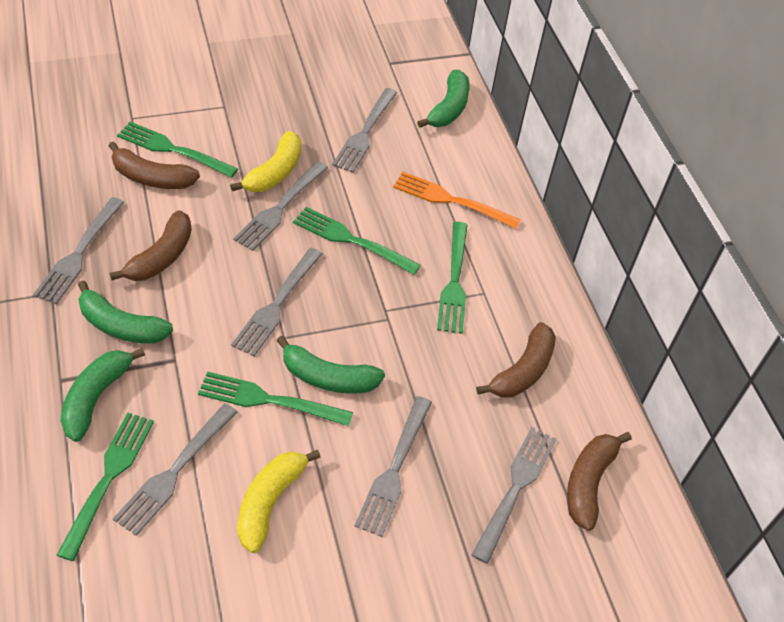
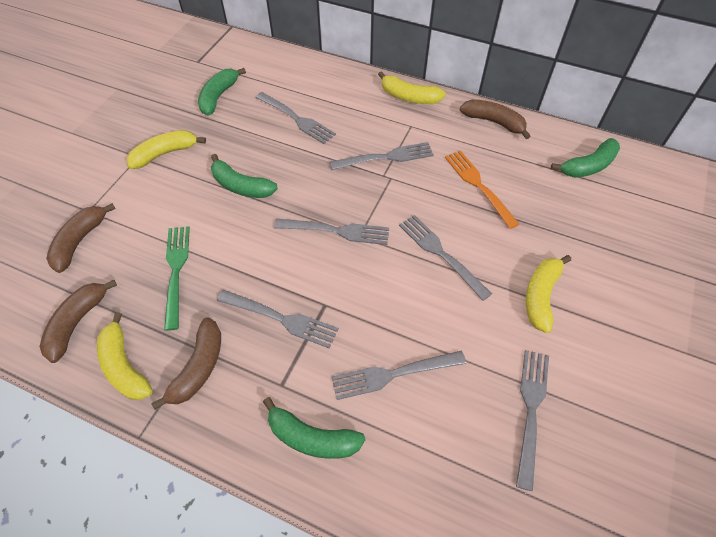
green fork: 5 -> 1
yellow banana: 2 -> 4

